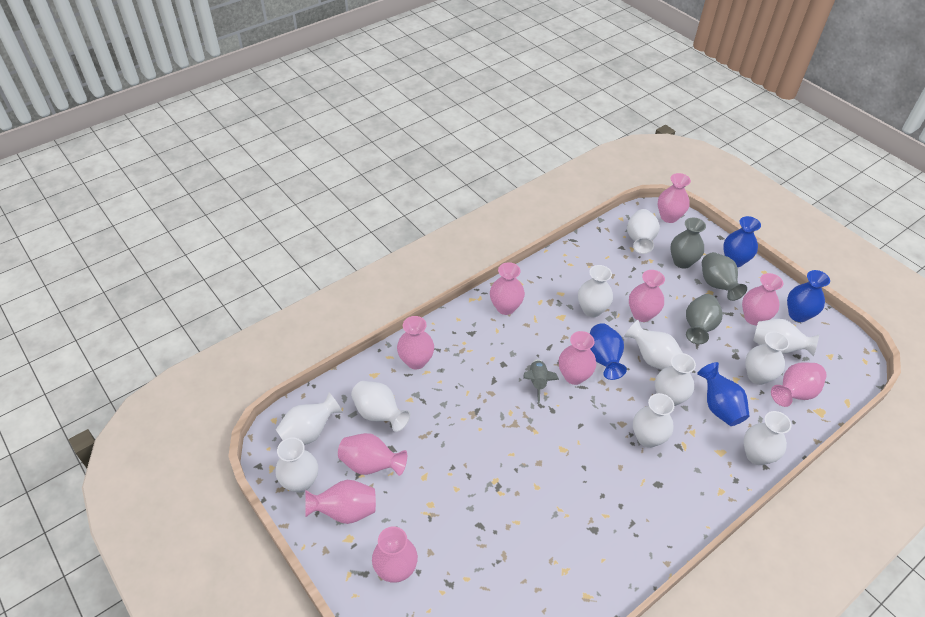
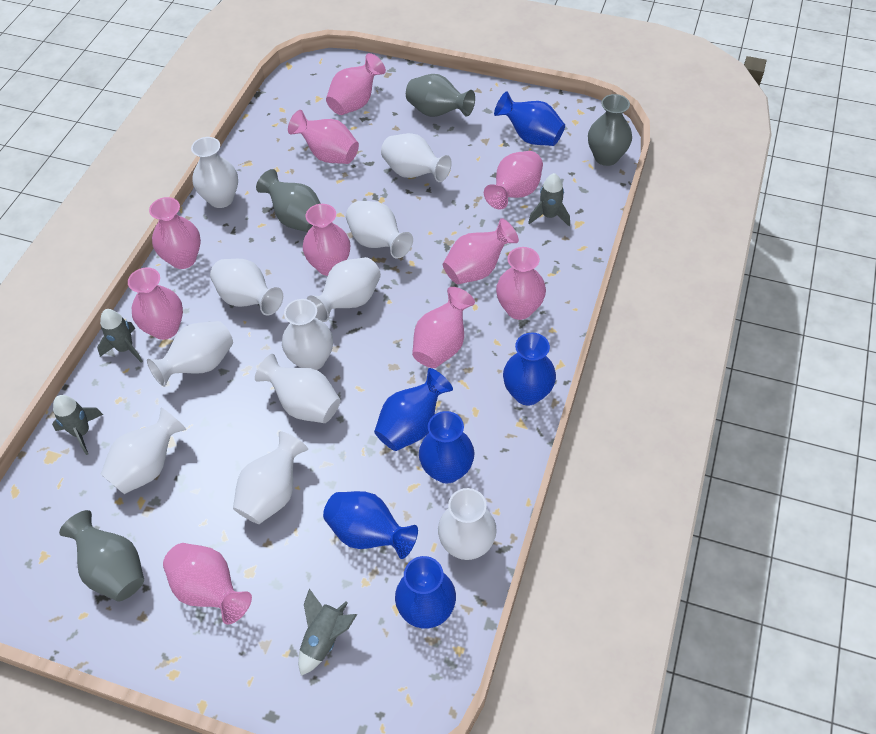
blue vase: 4 -> 6
grey rocket: 1 -> 4
grey vase: 3 -> 4

